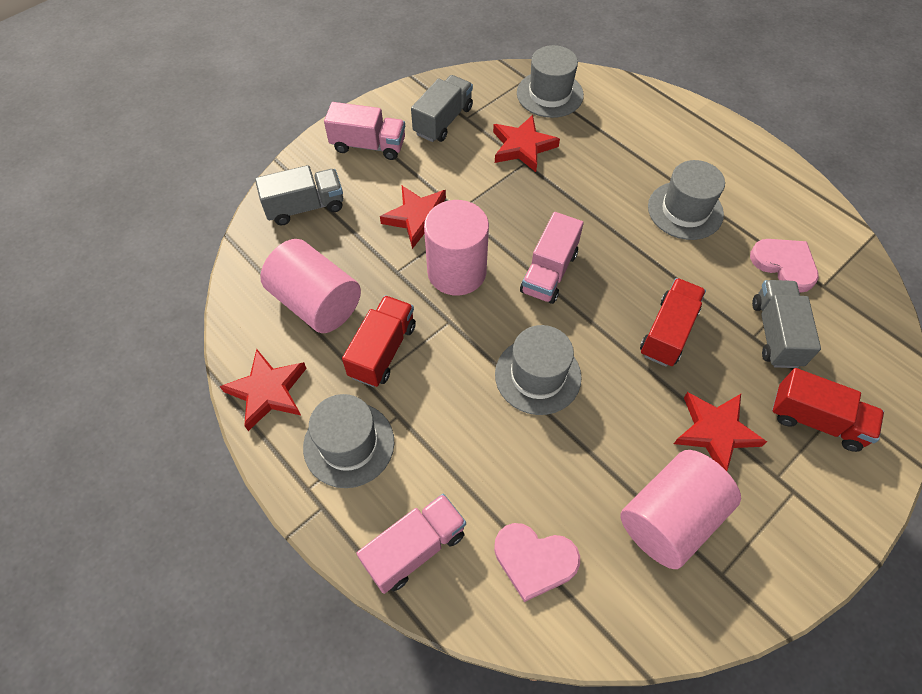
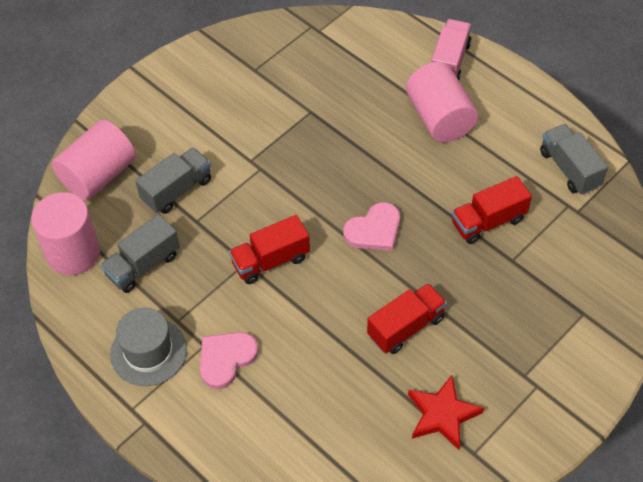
grey hat: 4 -> 1
pink truck: 3 -> 1
red star: 4 -> 1

